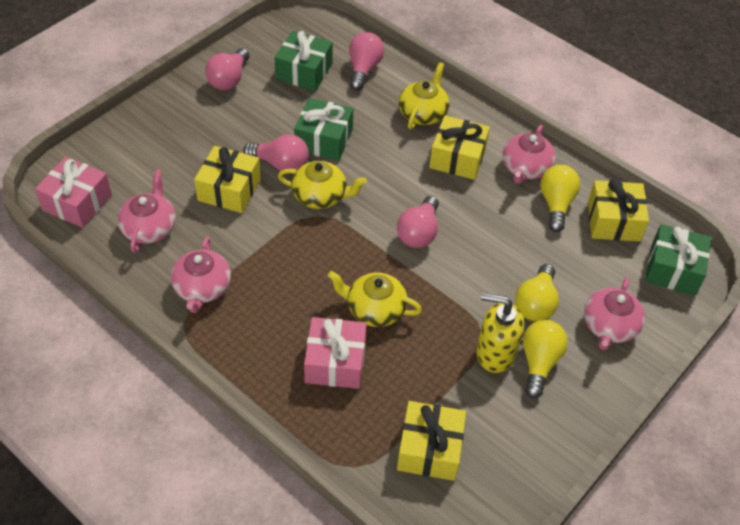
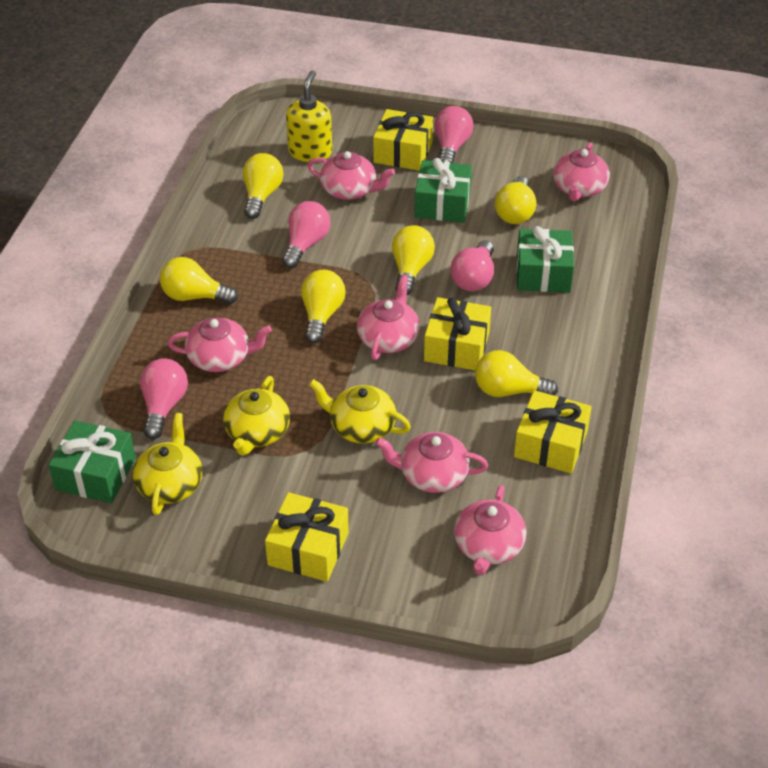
pink gift: 2 -> 0
pink teapot: 4 -> 6
yellow light bulb: 3 -> 6

